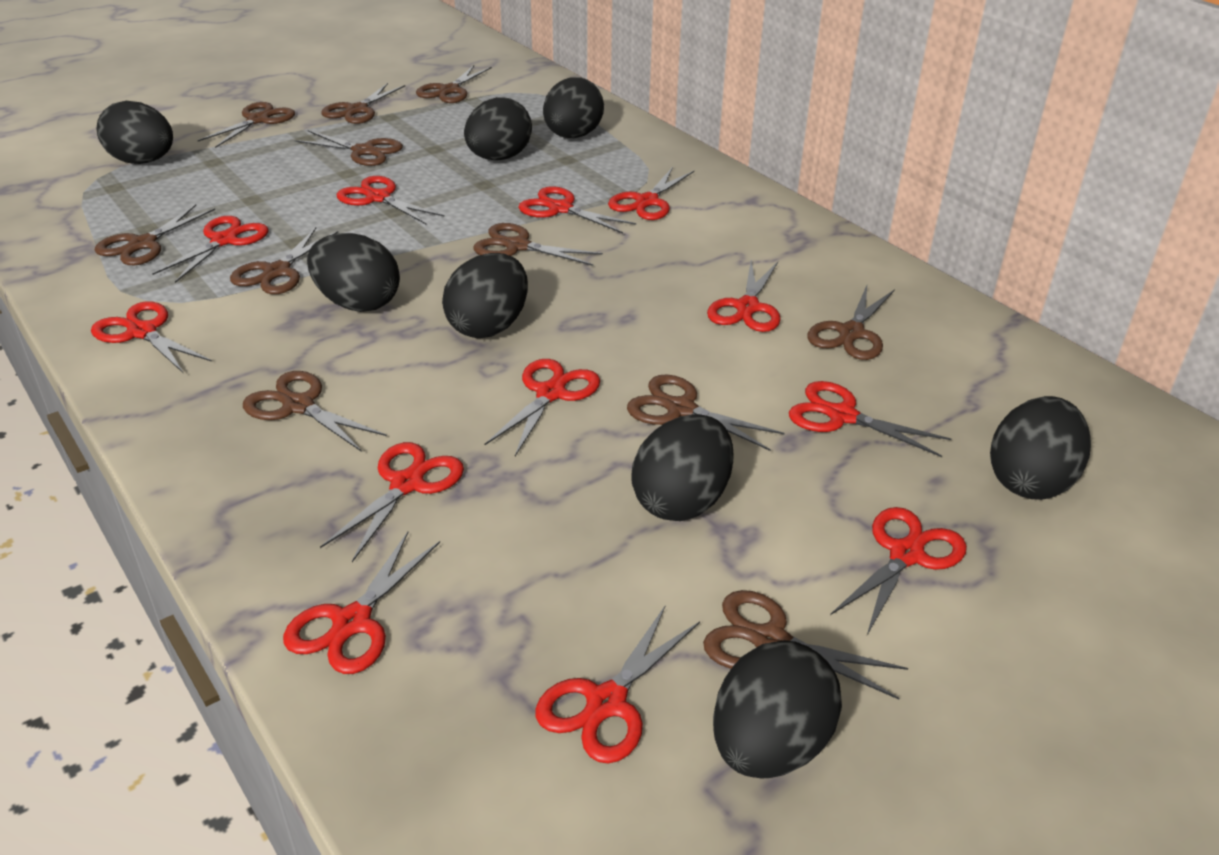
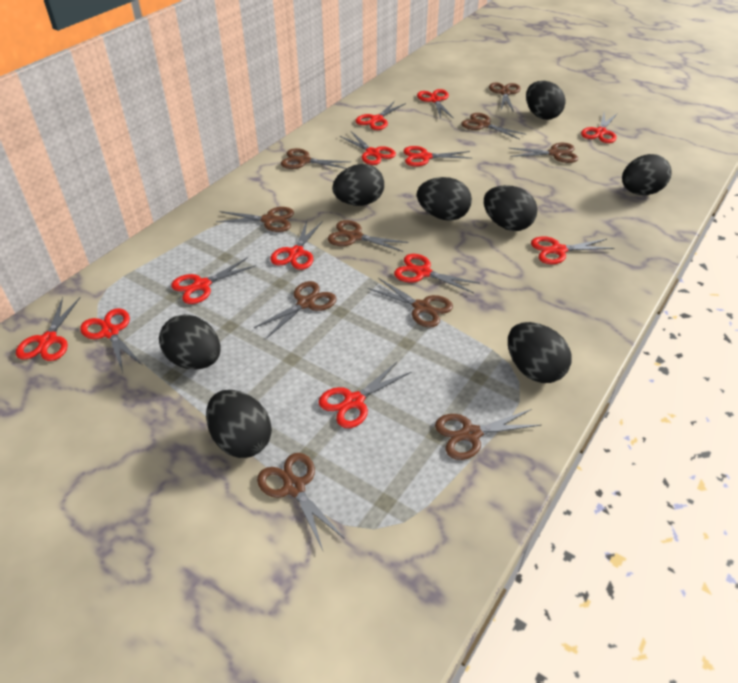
brown scissors: 11 -> 10

